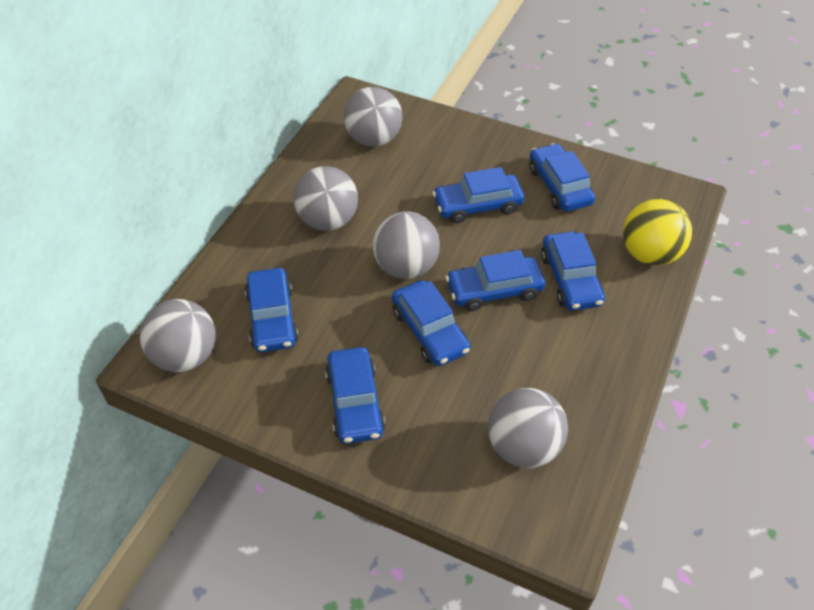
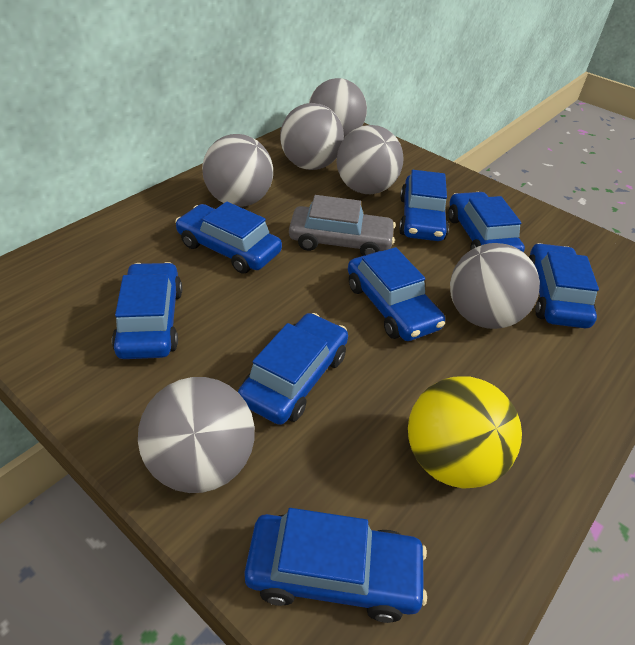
blue car: 7 -> 8
grey ball: 5 -> 6
grey car: 0 -> 1

